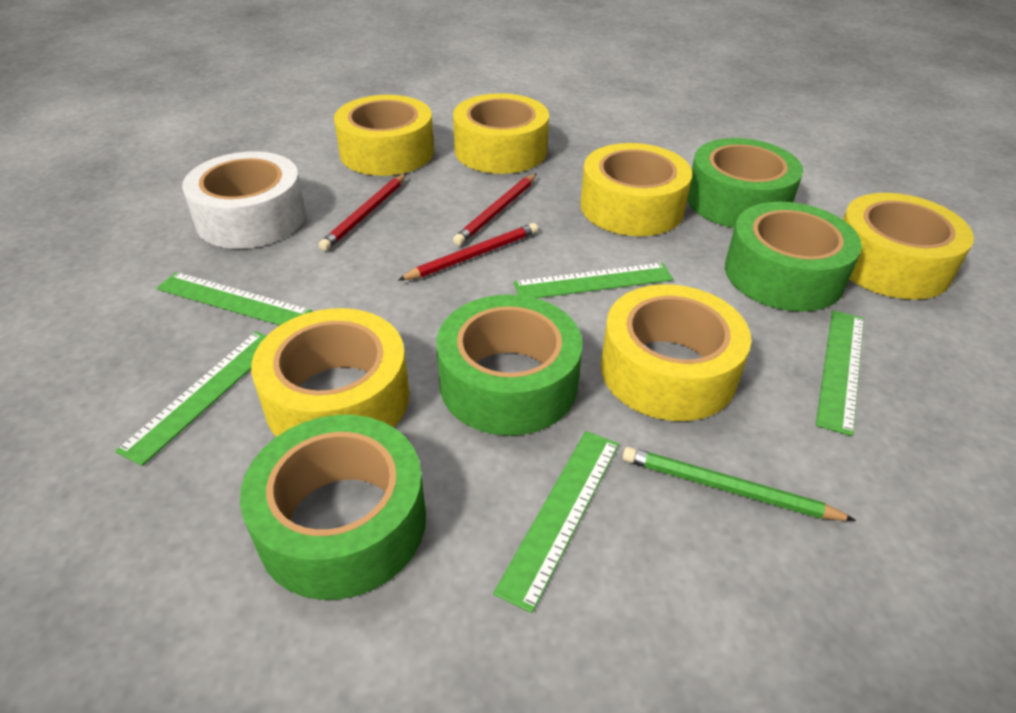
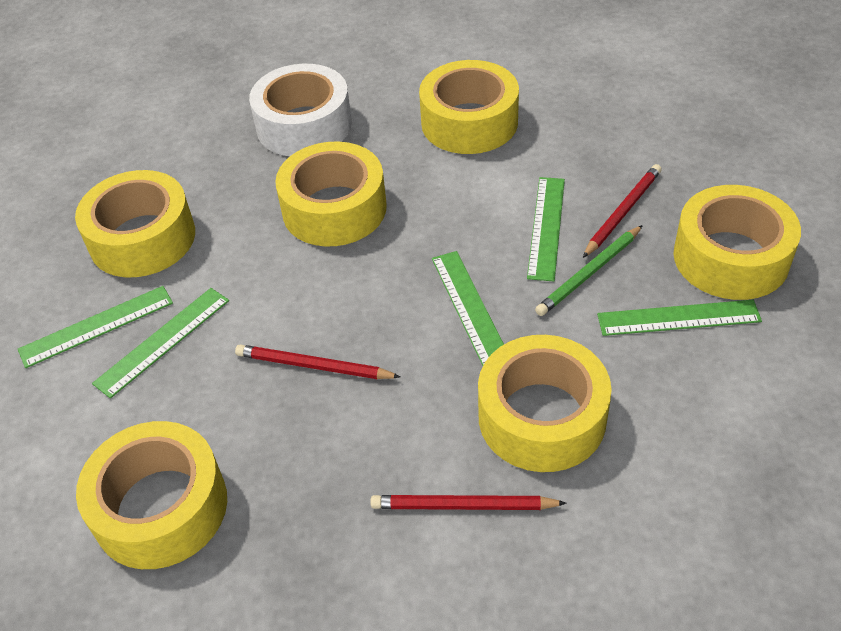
green tape: 4 -> 0

